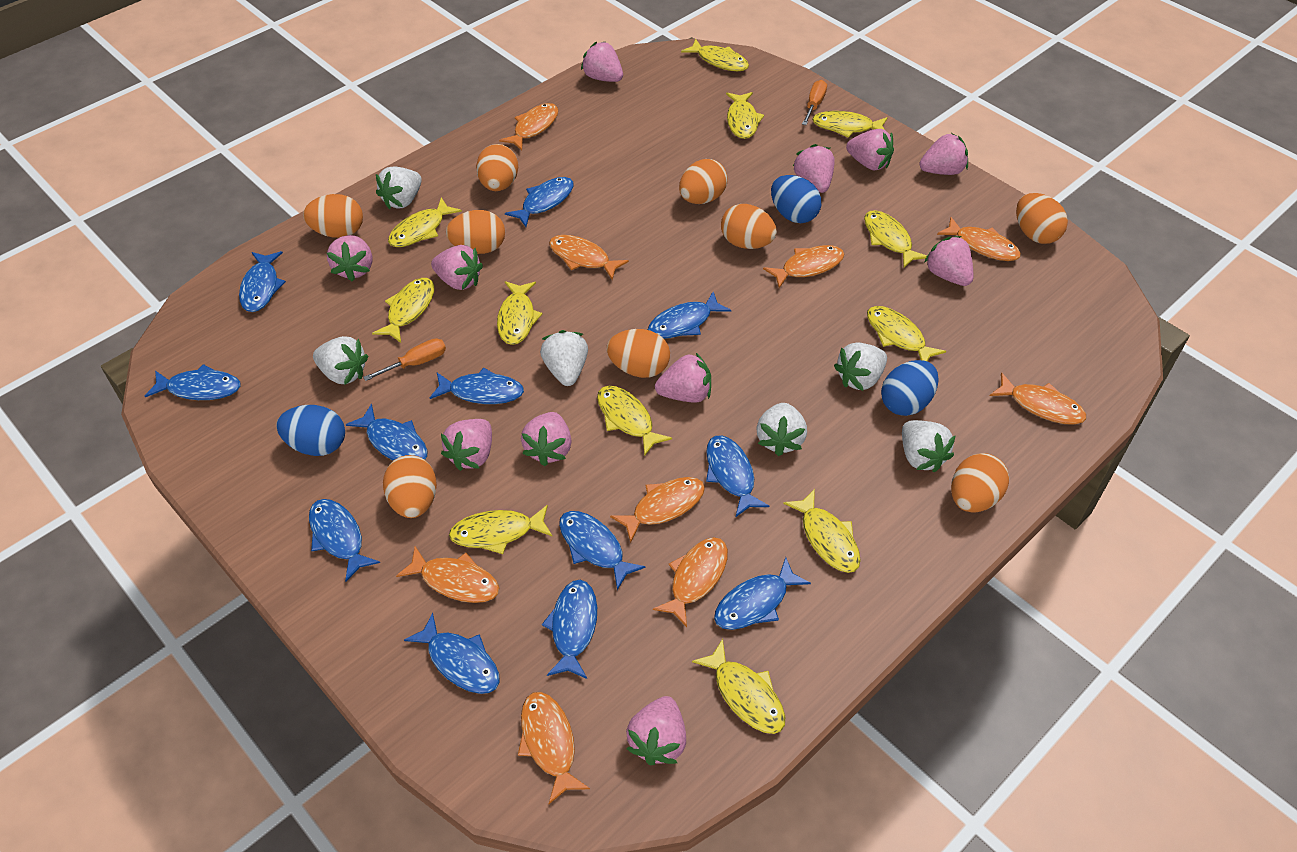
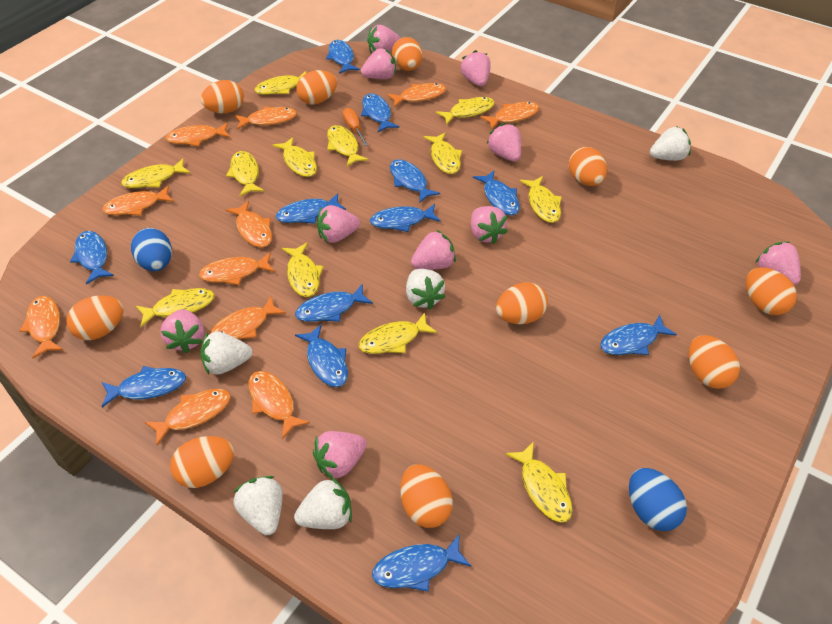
blue egg: 3 -> 2
orange egg: 9 -> 10
orange fish: 9 -> 11
orange screwdriver: 2 -> 1
pink strawberry: 11 -> 10
white strawberry: 6 -> 5

